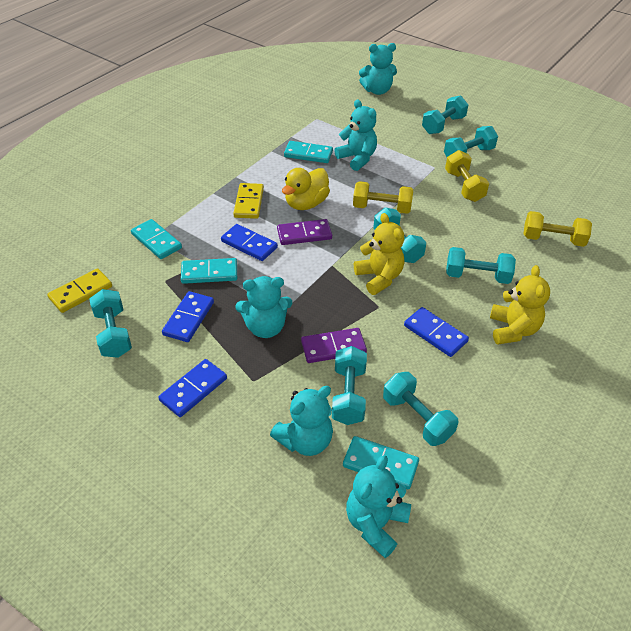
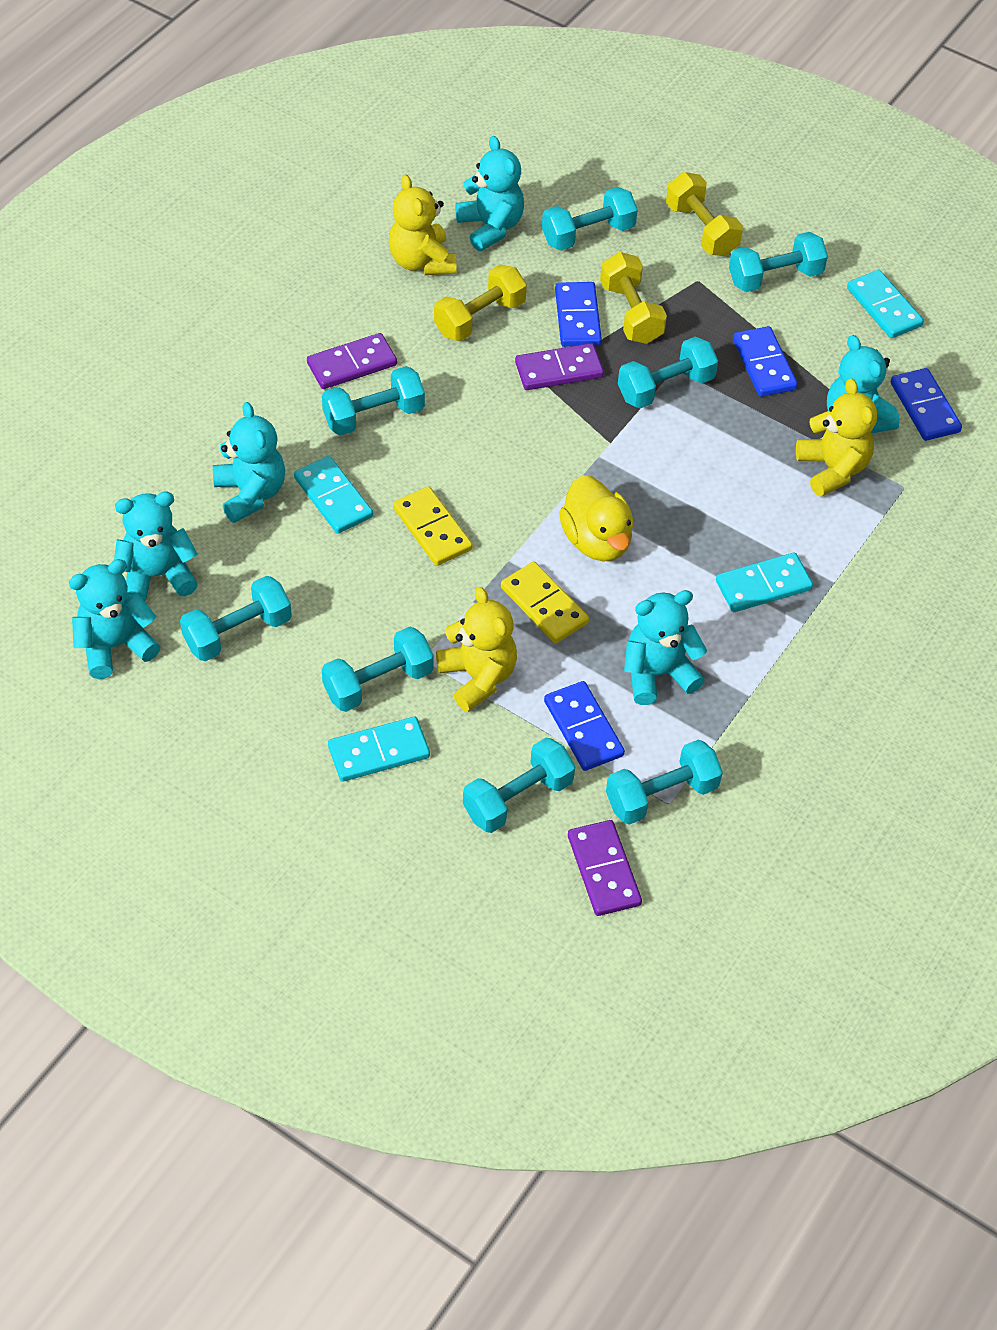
purple domino: 2 -> 3
turquoise dumbbell: 7 -> 8
turquoise teddy bear: 5 -> 6
yellow teddy bear: 2 -> 3

